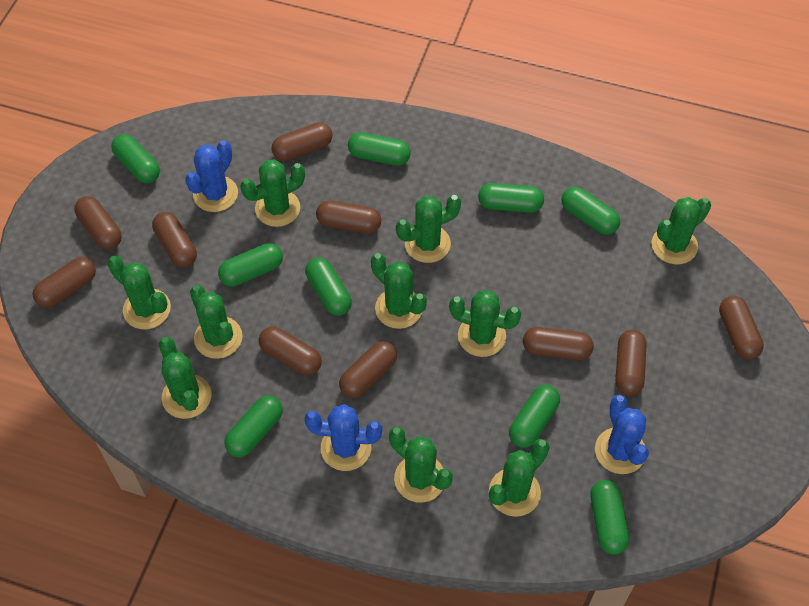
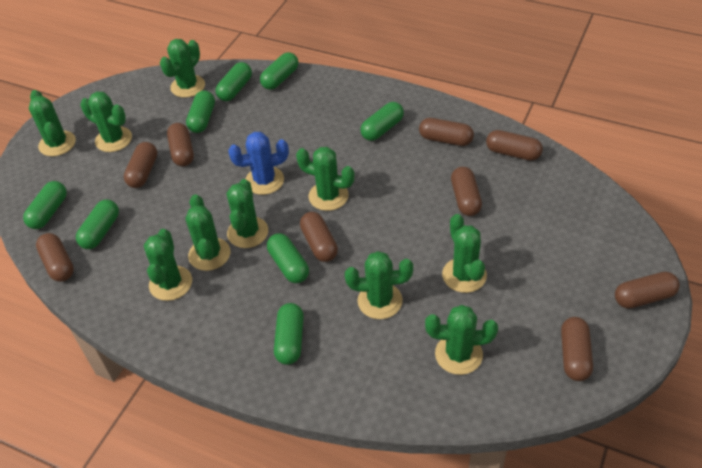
blue cactus: 3 -> 1
brown capsule: 10 -> 9
green capsule: 9 -> 8

